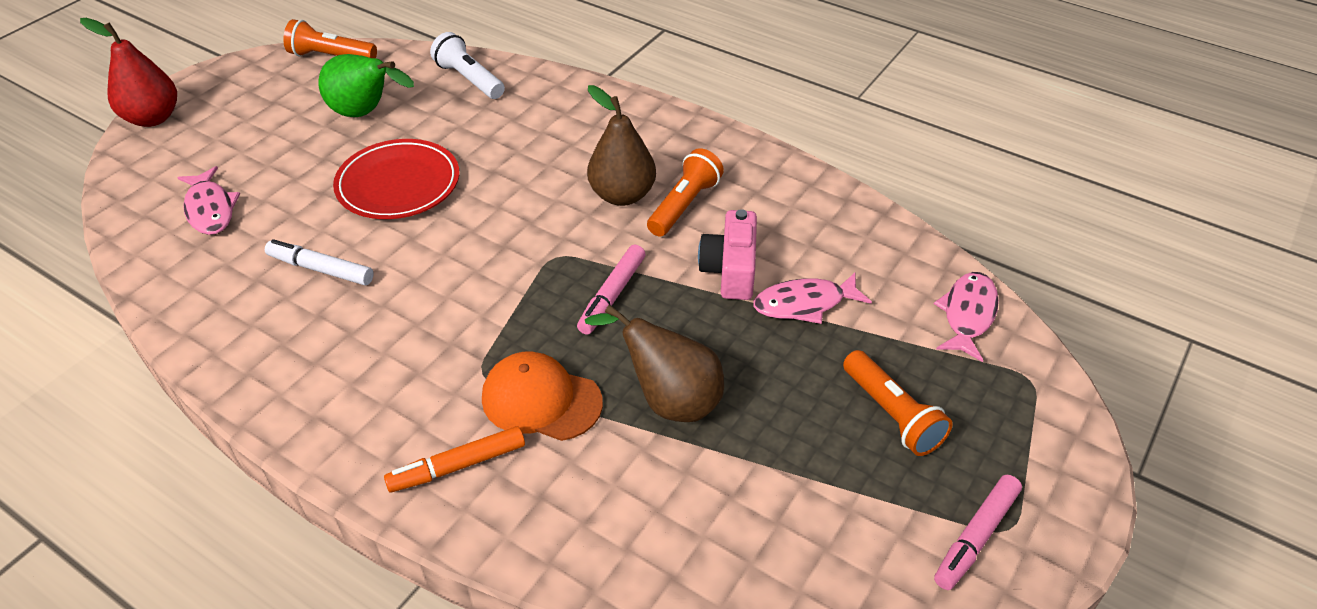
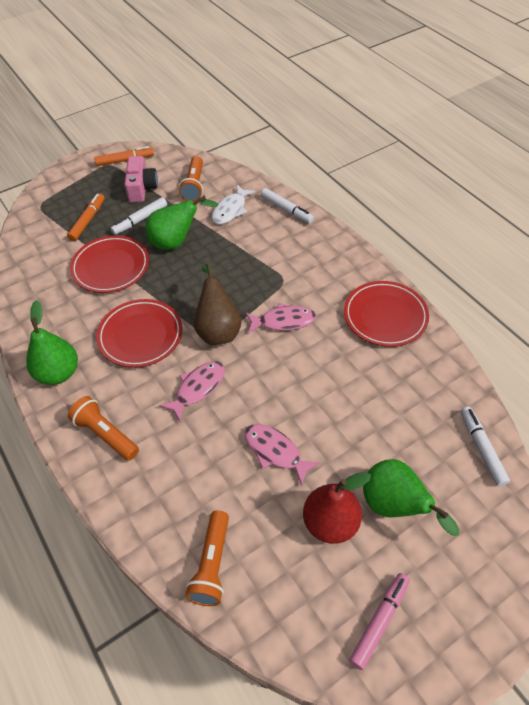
brown pear: 2 -> 1
green pear: 1 -> 3
orange cap: 1 -> 0
orange marker: 1 -> 2
pink marker: 2 -> 1
red plate: 1 -> 3
white fish: 0 -> 1
white flashlight: 1 -> 0
white marker: 1 -> 3

